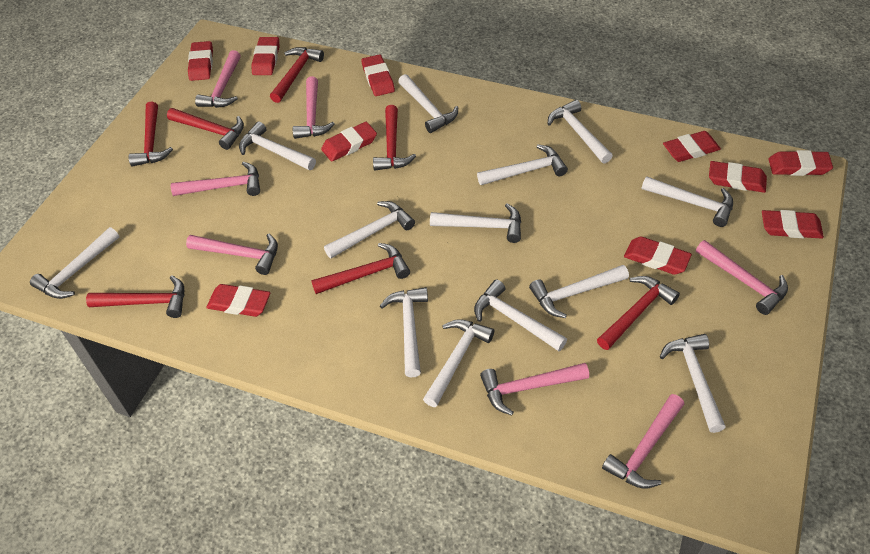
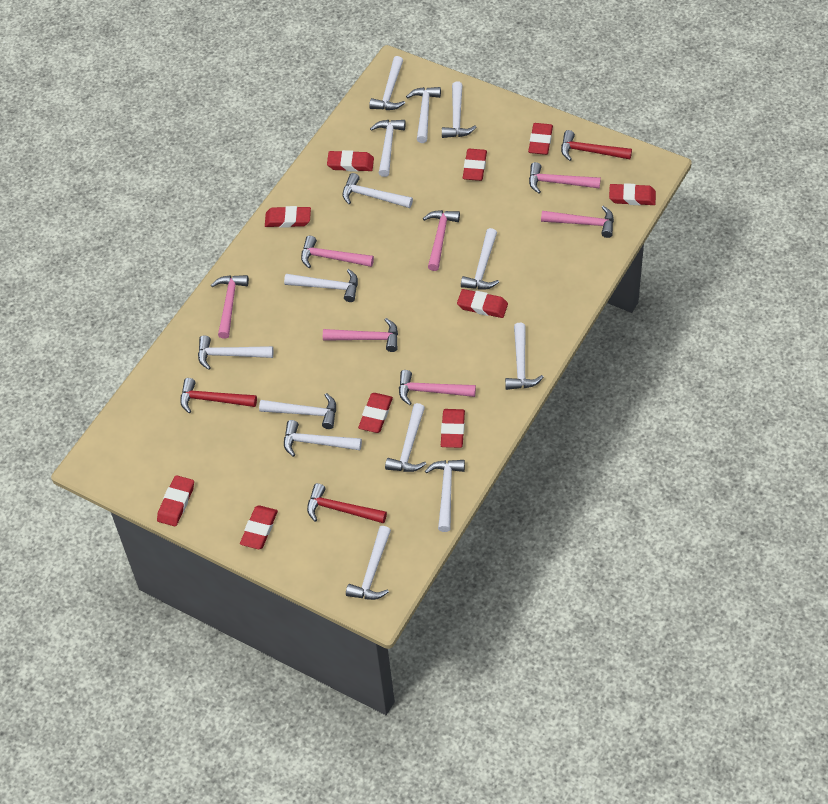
red hammer: 7 -> 3
white hammer: 13 -> 14

